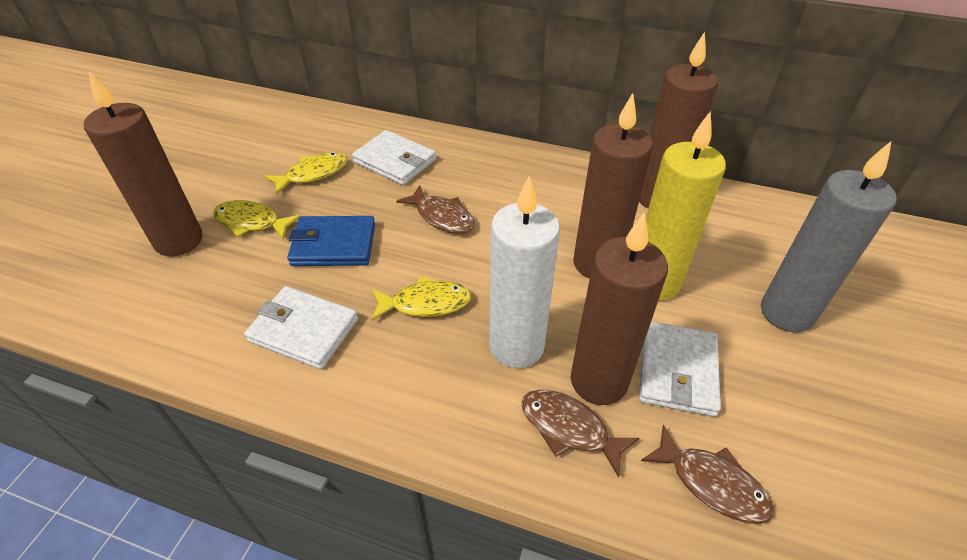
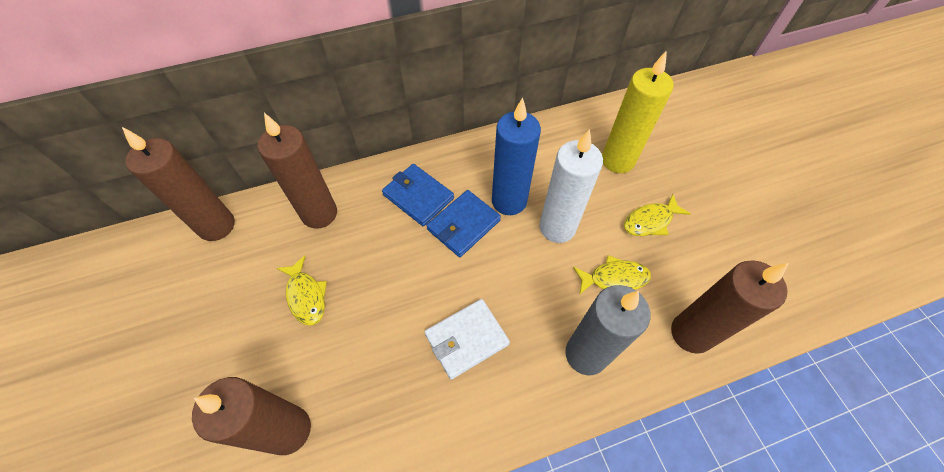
blue candle: 0 -> 1
blue wallet: 1 -> 2
brown fish: 3 -> 0
white wallet: 3 -> 1

